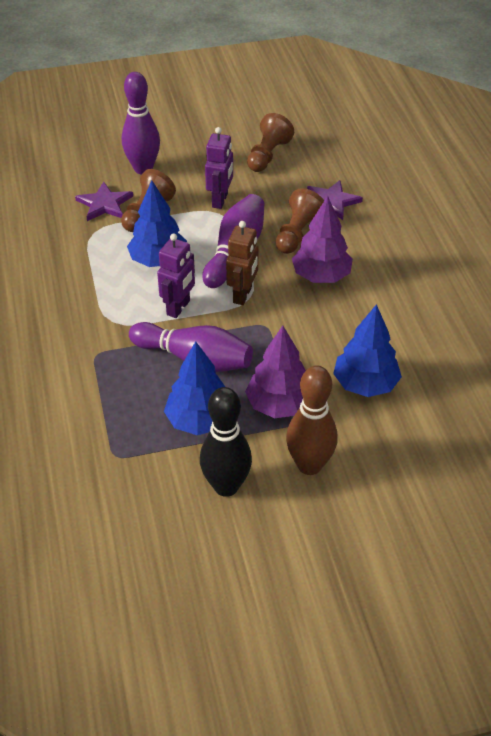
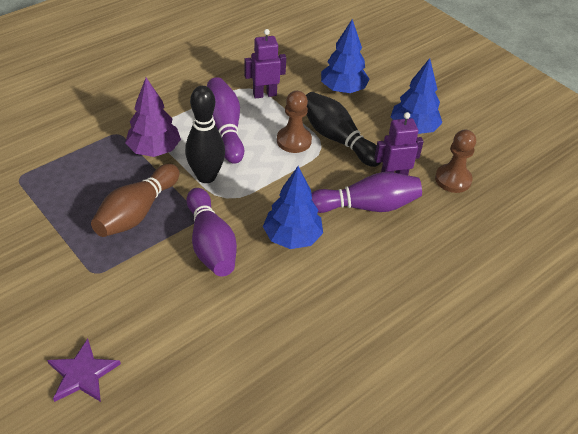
black bowling pin: 1 -> 2
brown pawn: 3 -> 2
brown robot: 1 -> 0
purple star: 2 -> 1
purple tree: 2 -> 1

